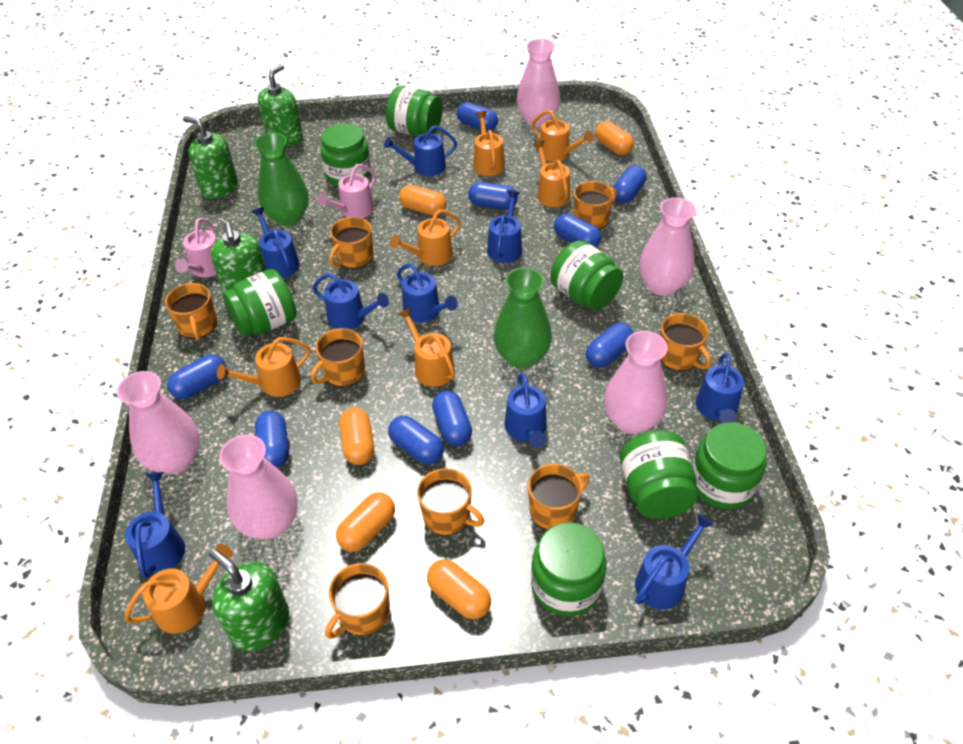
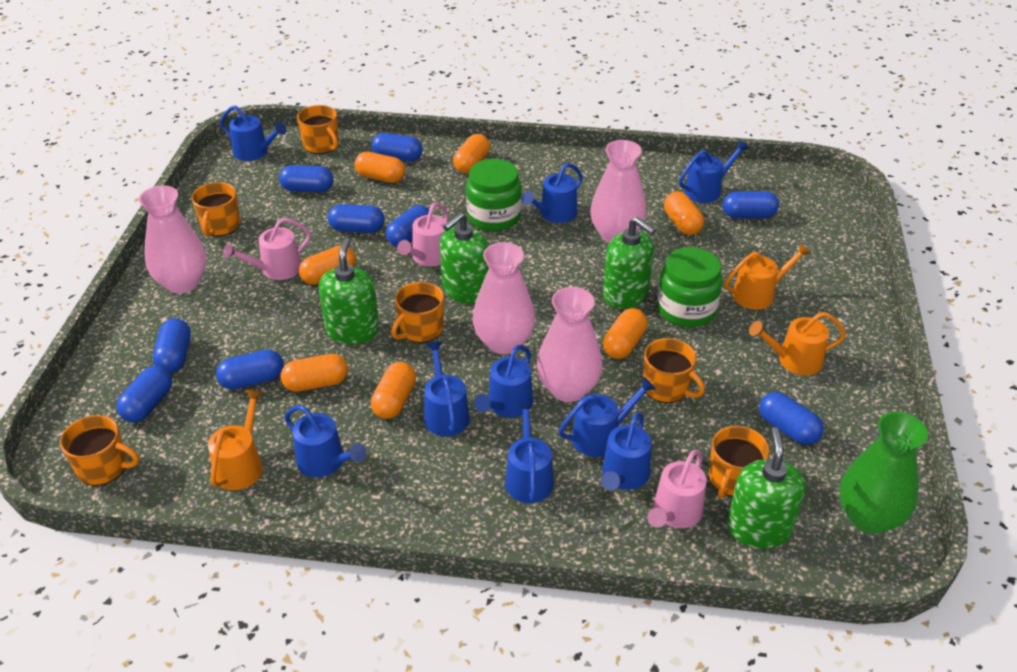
green jar: 7 -> 2
green vase: 2 -> 1
orange capsule: 5 -> 7
orange mug: 8 -> 6
orange watering can: 7 -> 3
pink vase: 5 -> 4
pink watering can: 2 -> 3

